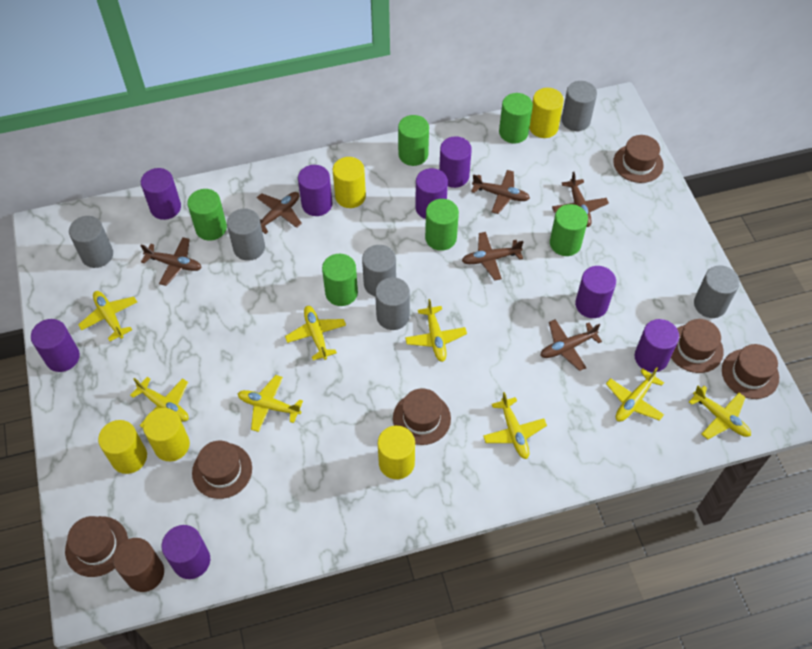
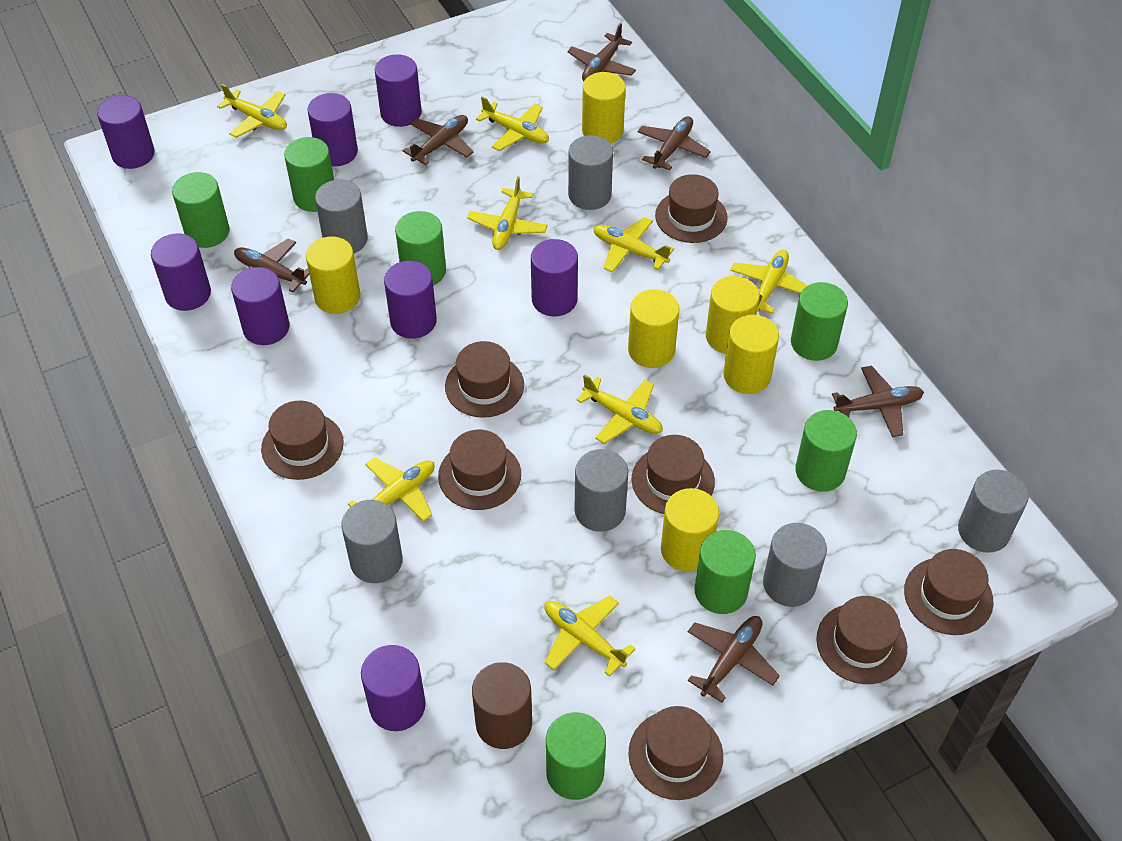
brown hat: 6 -> 8
green cylinder: 6 -> 7
yellow cylinder: 5 -> 6

